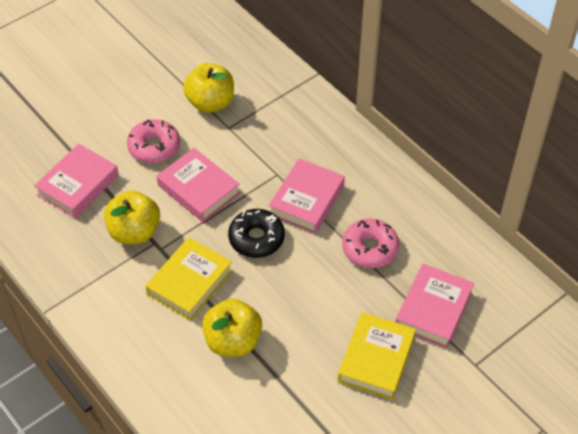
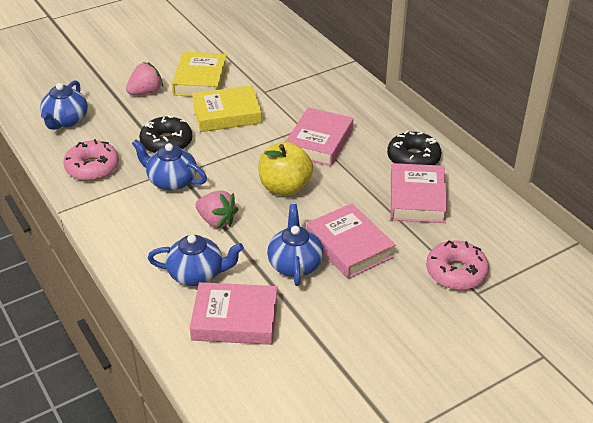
black donut: 1 -> 2
blue teapot: 0 -> 4
pink strawberry: 0 -> 2
yellow apple: 3 -> 1

